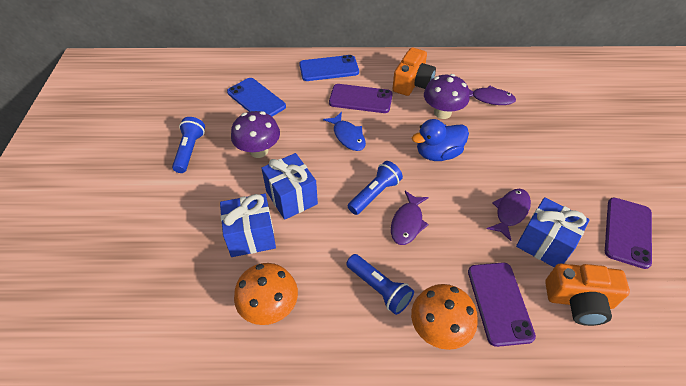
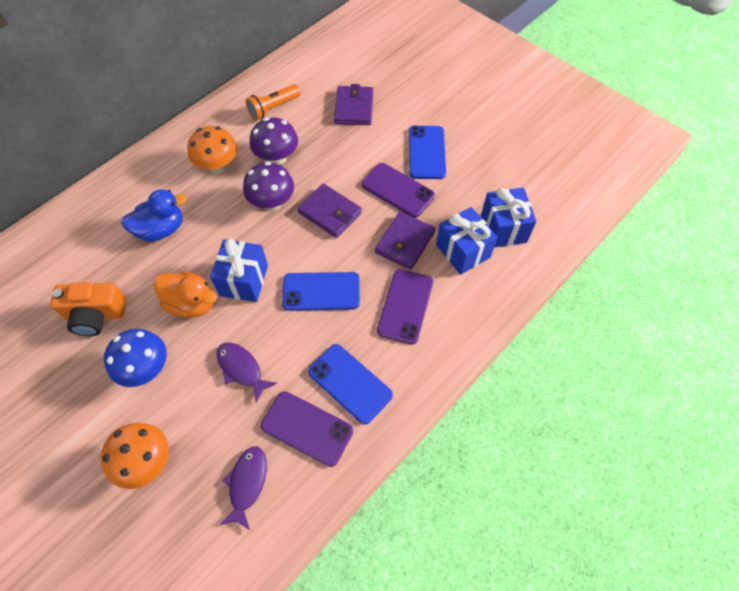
blue fish: 1 -> 0
blue flashlight: 3 -> 0
blue mushroom: 0 -> 1
blue phone: 2 -> 3
orange camera: 2 -> 1
orange duck: 0 -> 1
orange flashlight: 0 -> 1
purple fish: 3 -> 2
purple wallet: 0 -> 3

